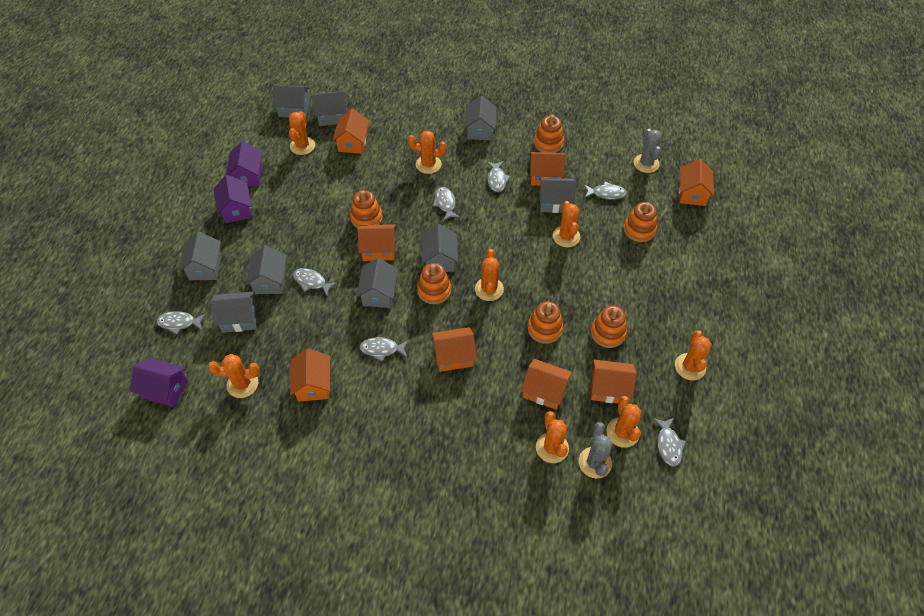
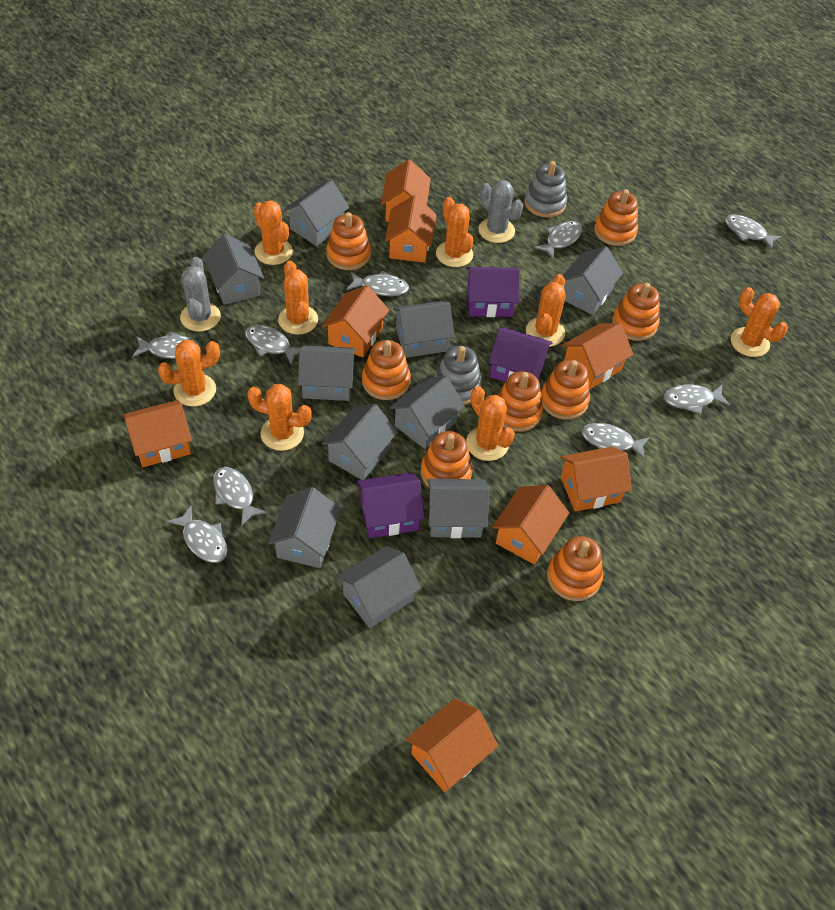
grey fish: 7 -> 9
grey house: 9 -> 10
grey stacking toy: 0 -> 2
orange stacking toy: 6 -> 8

